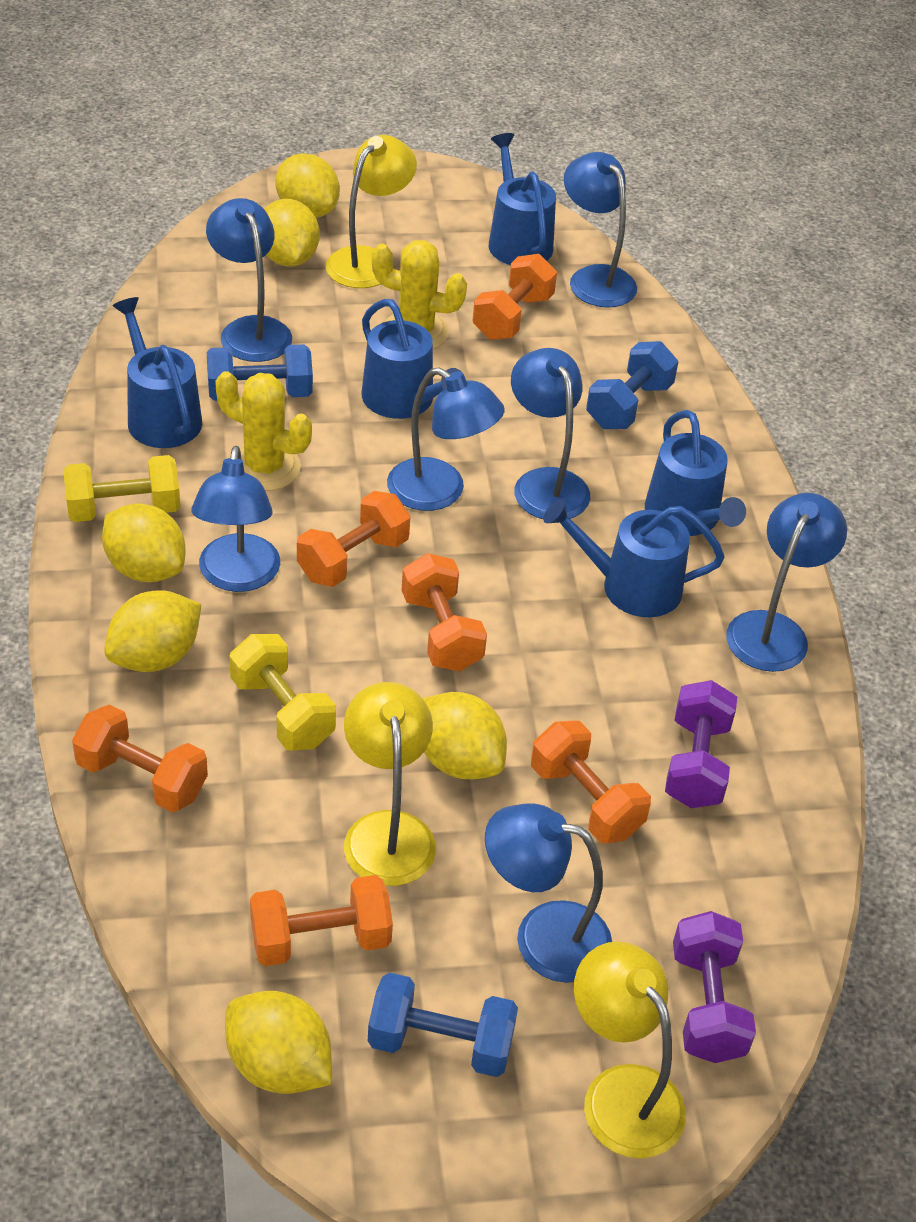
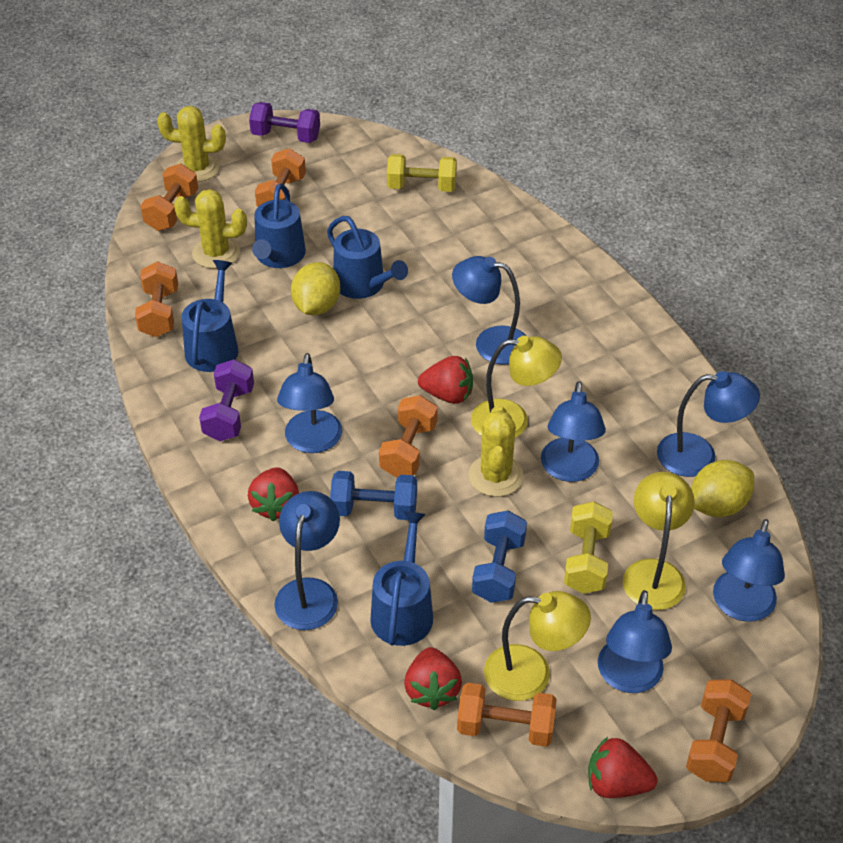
blue dumbbell: 3 -> 2
blue watering can: 5 -> 4
red strawberry: 0 -> 4
yellow cactus: 2 -> 3
yellow lemon: 6 -> 2

